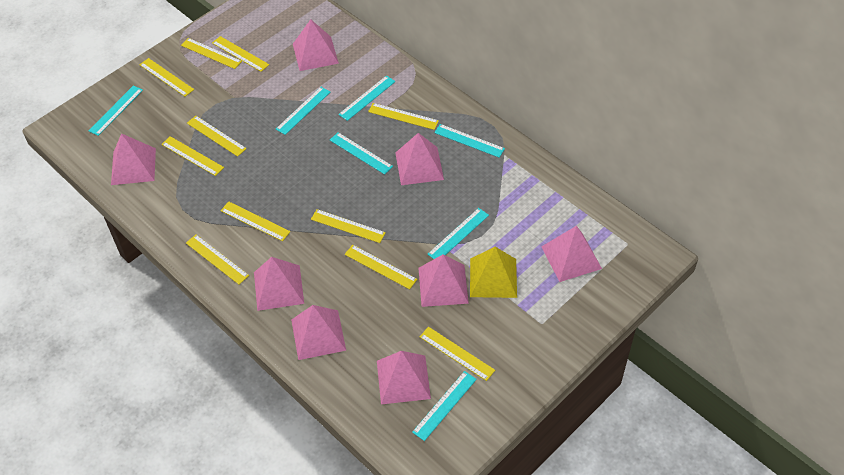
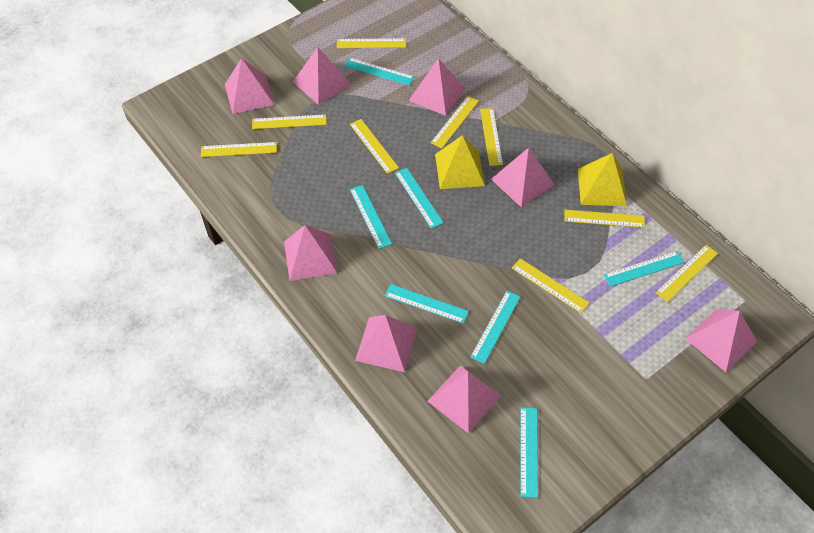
yellow pyramid: 1 -> 2
yellow ruler: 11 -> 9

